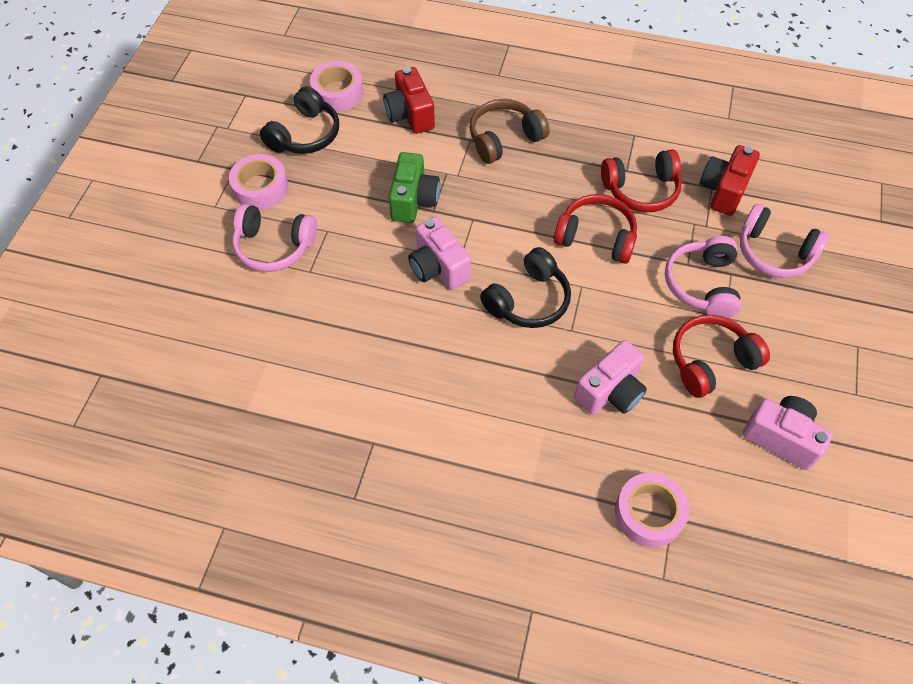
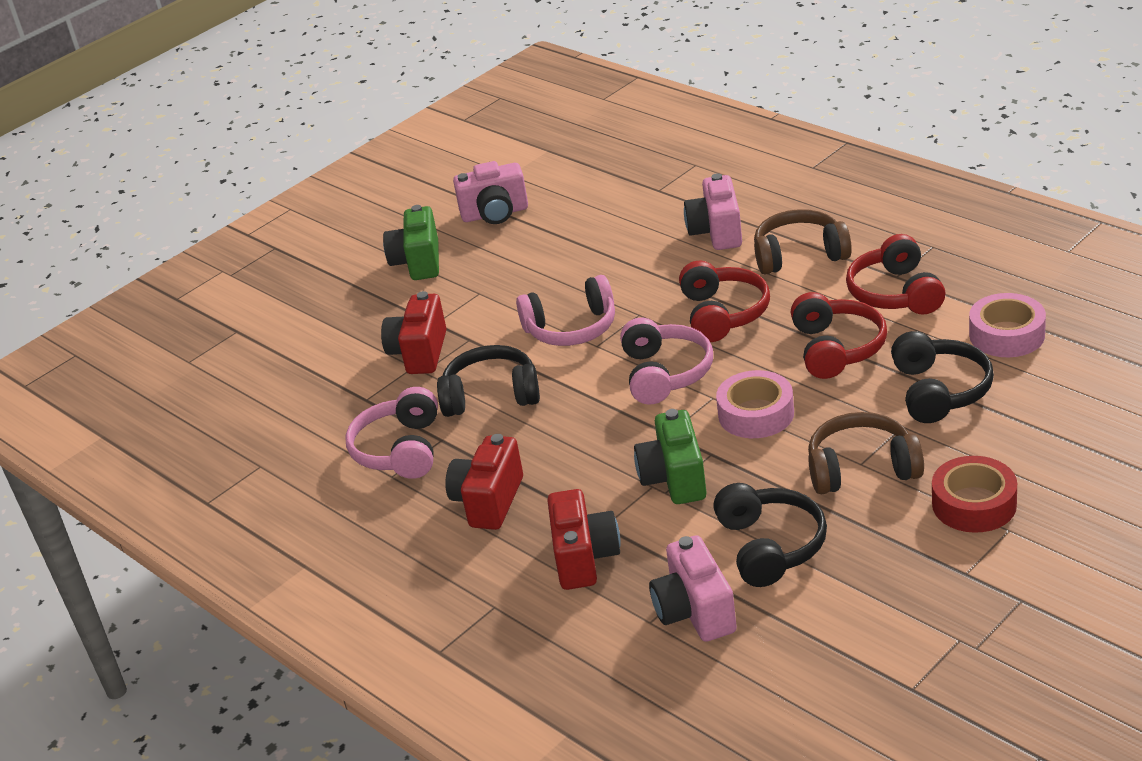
black headphones: 2 -> 3
brown headphones: 1 -> 2
green camera: 1 -> 2
pink tape: 3 -> 2
red camera: 2 -> 3
red tape: 0 -> 1

